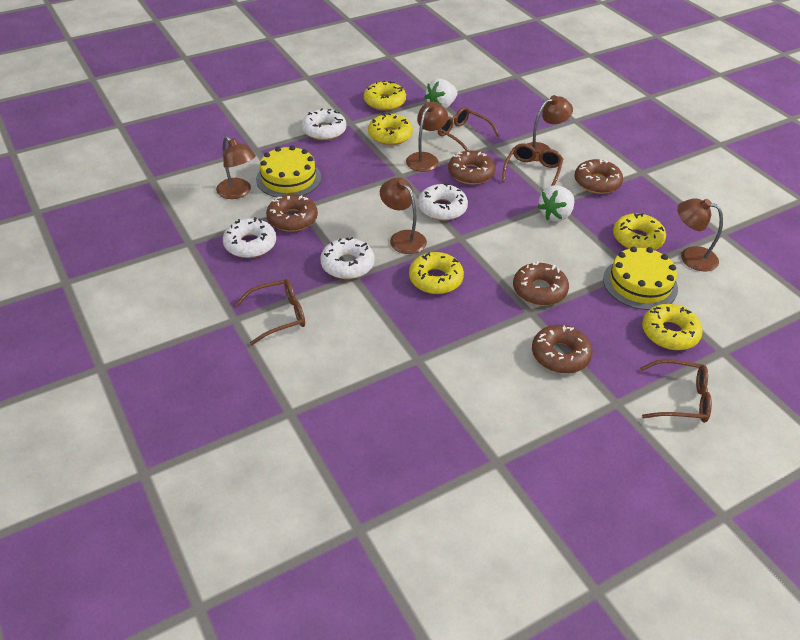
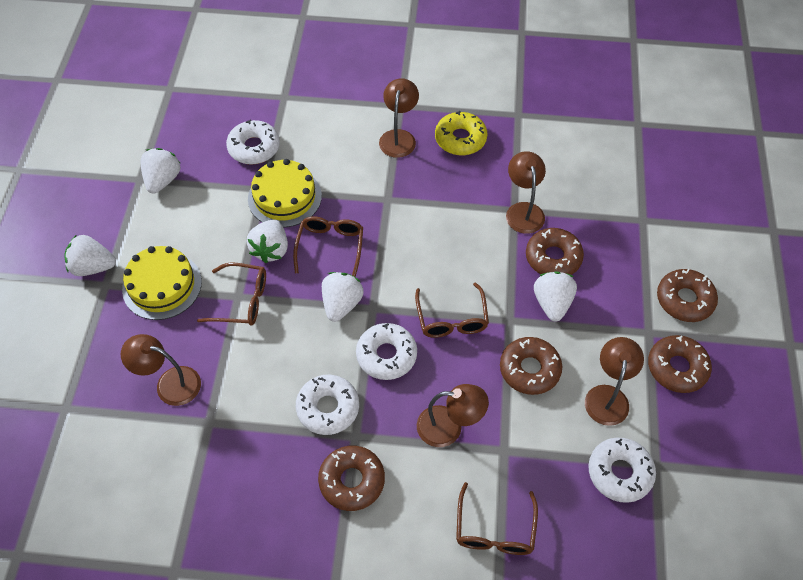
white strawberry: 2 -> 5
yellow donut: 5 -> 1

